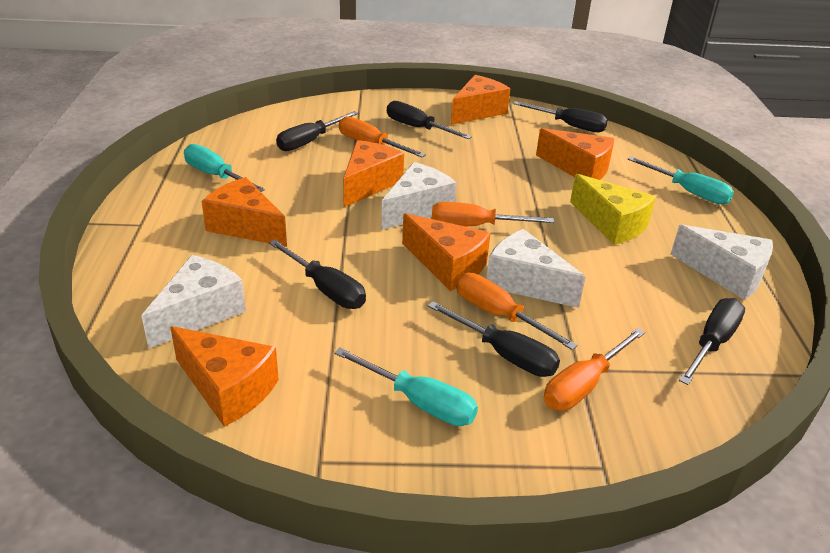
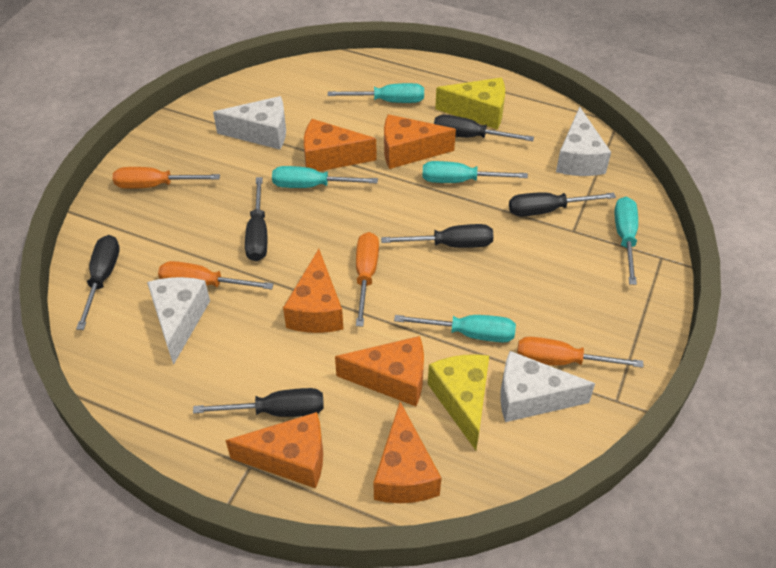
turquoise screwdriver: 3 -> 5
yellow cheese: 1 -> 2

